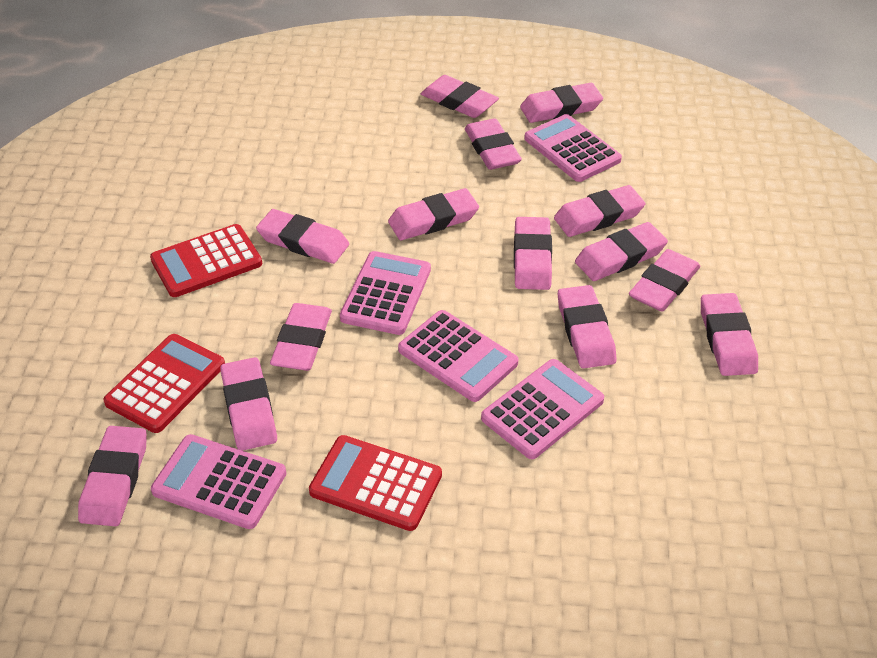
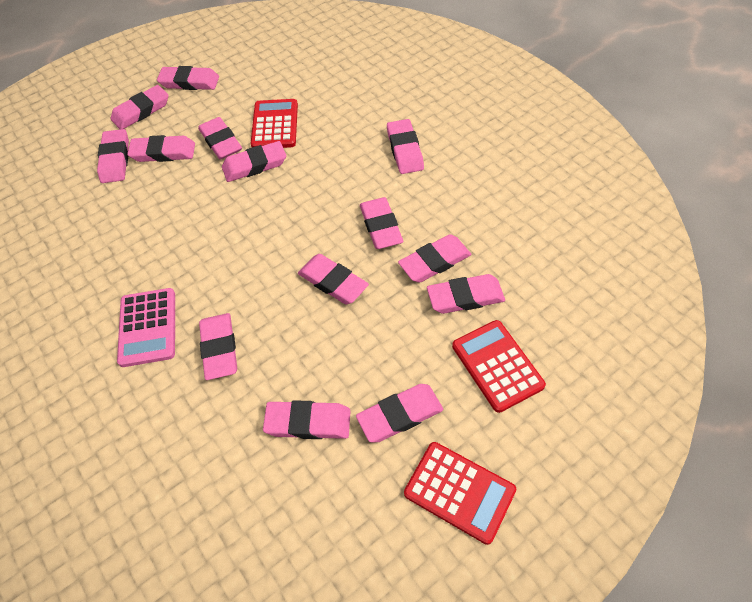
pink calculator: 5 -> 1

